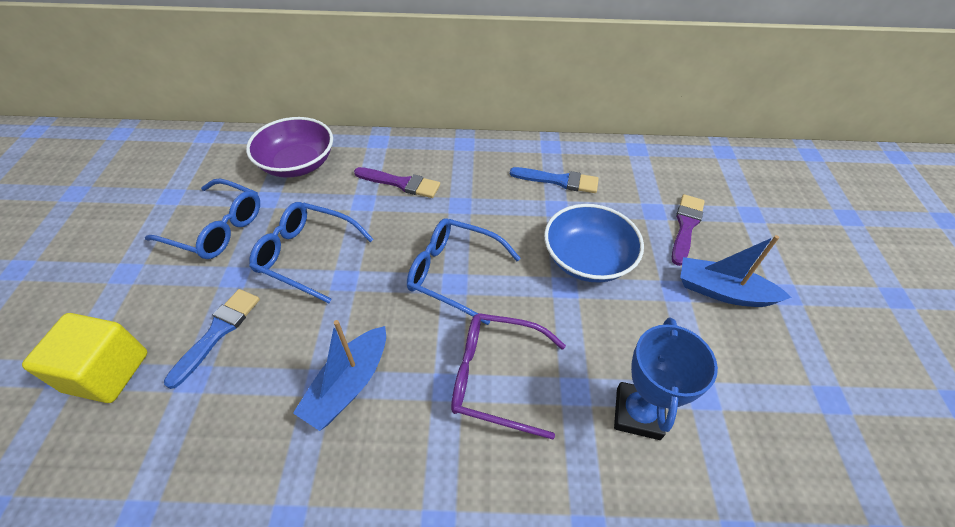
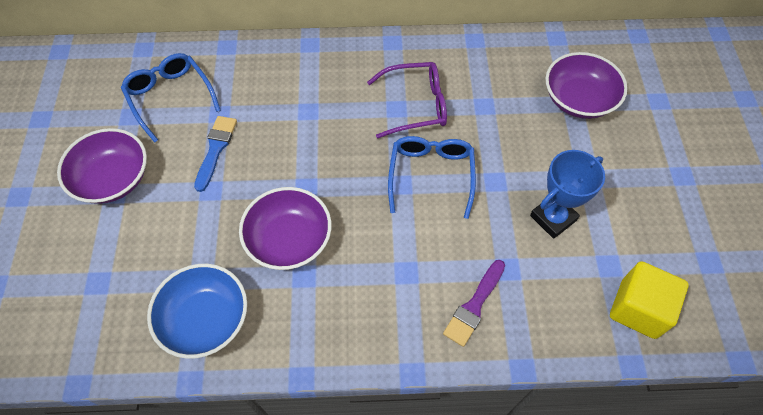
blue boat: 2 -> 0
blue brush: 2 -> 1
blue glasses: 3 -> 2
purple bowl: 1 -> 3
purple brush: 2 -> 1

